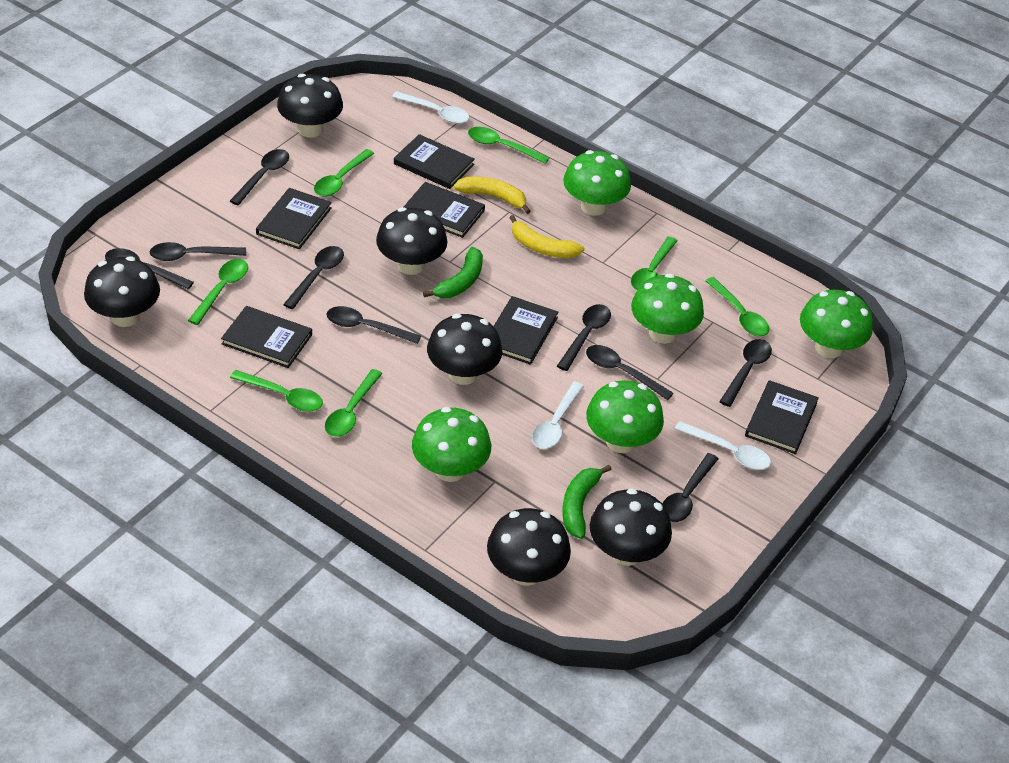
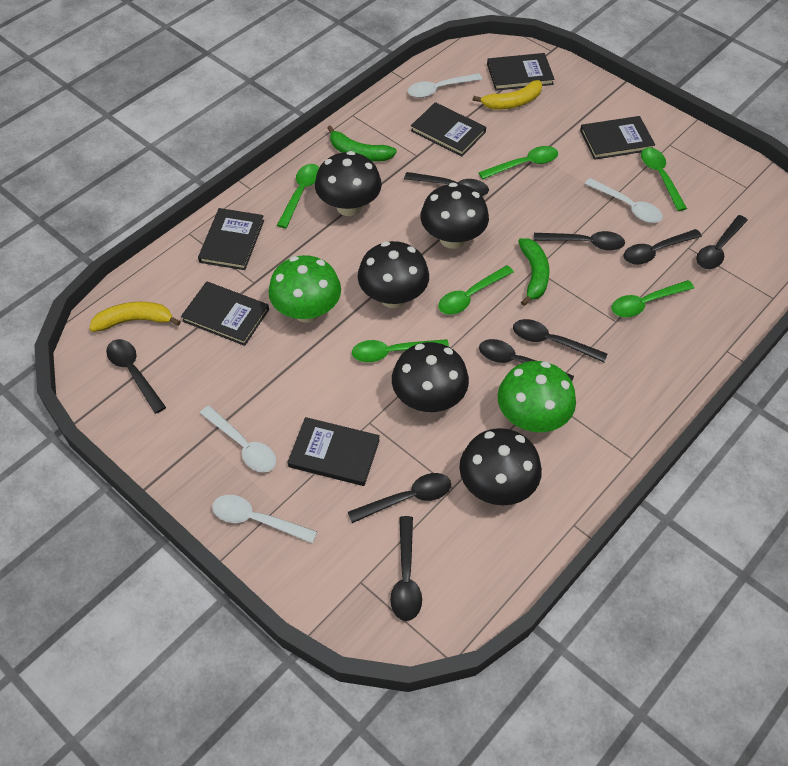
black mushroom: 6 -> 5
green mushroom: 5 -> 2
green spoon: 7 -> 6
white spoon: 3 -> 4

